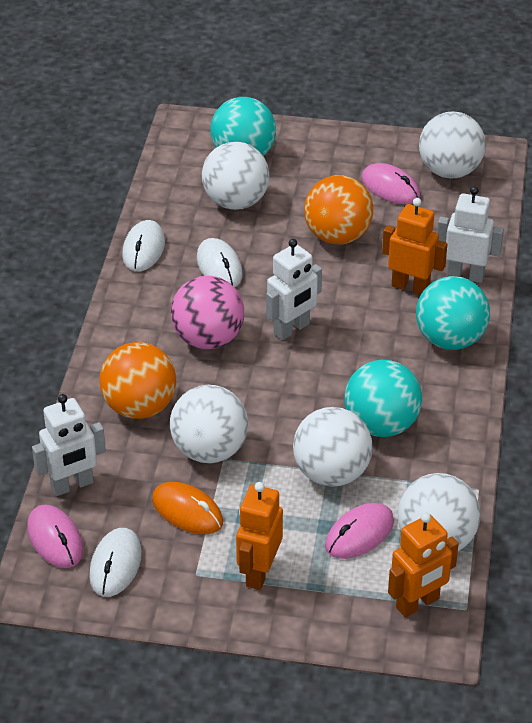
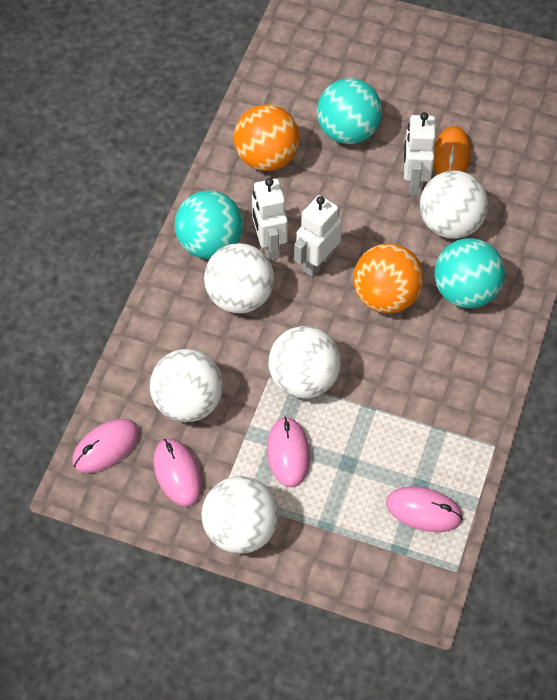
orange robot: 3 -> 0
pink ball: 1 -> 0
pink mouse: 3 -> 4
white mouse: 3 -> 0

